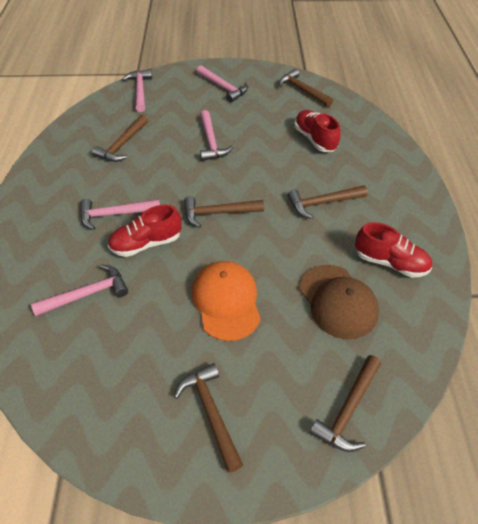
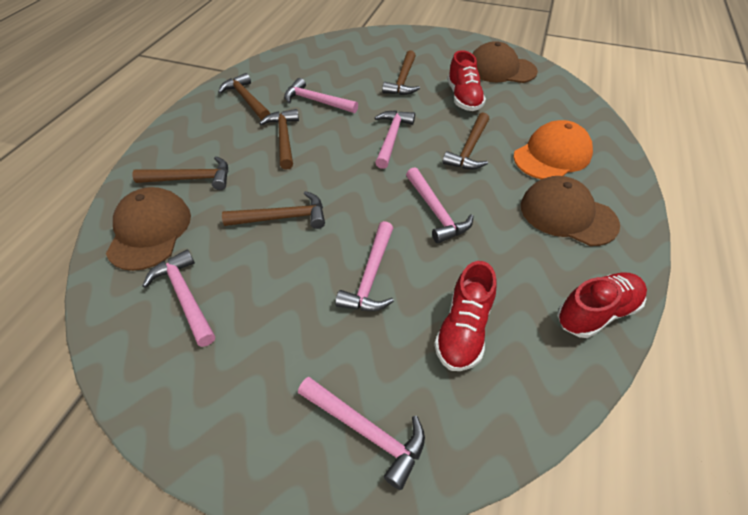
brown cap: 1 -> 3
pink hammer: 5 -> 6

